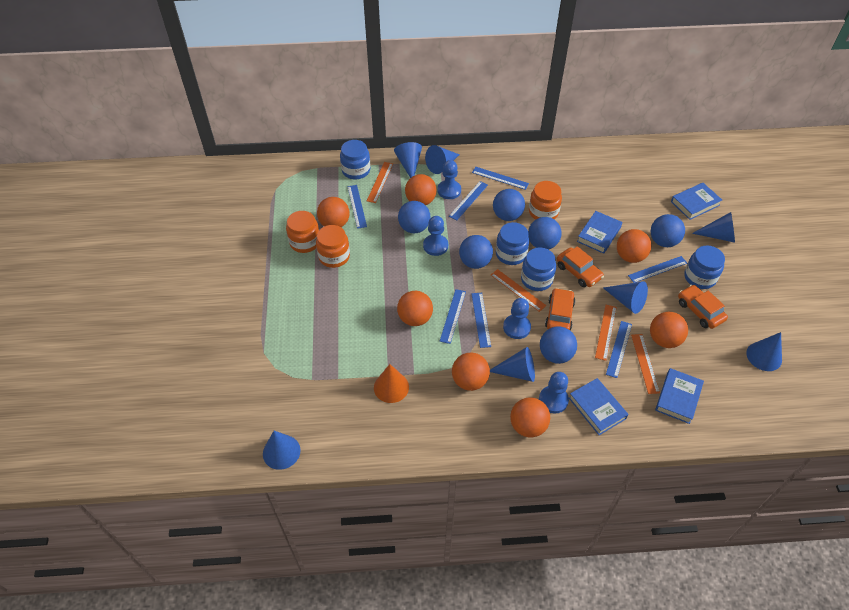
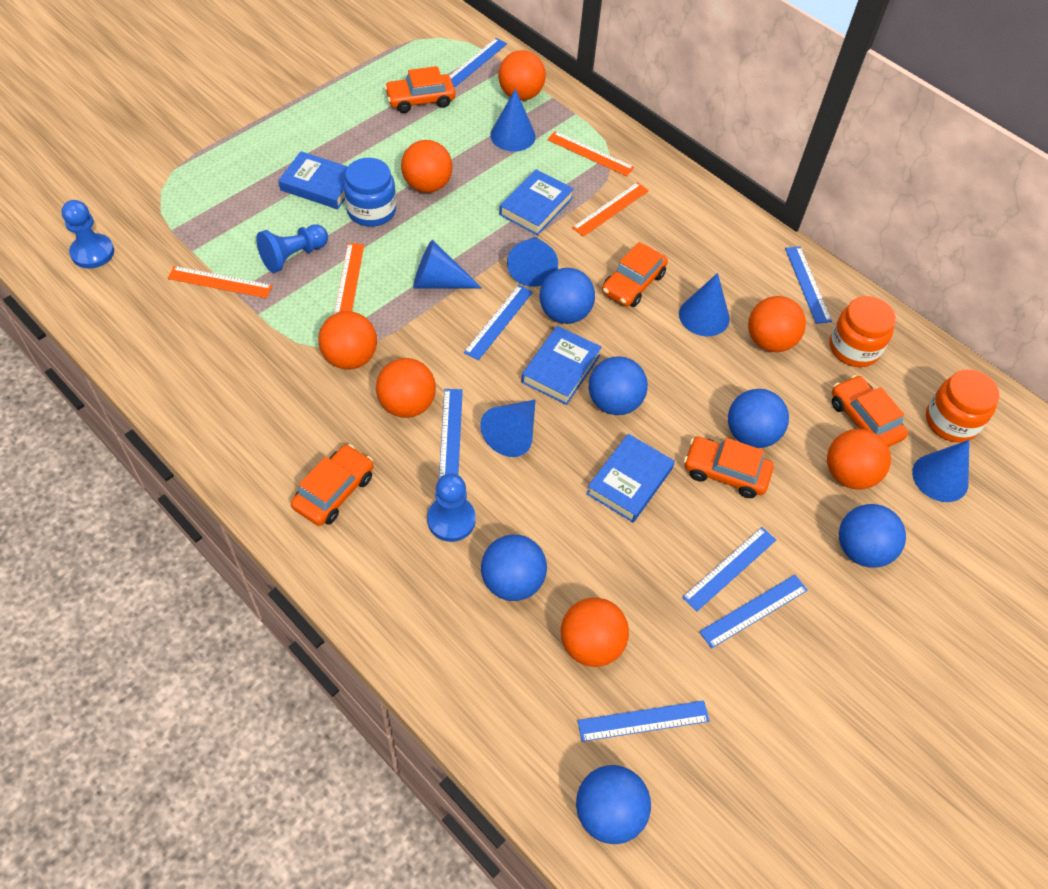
blue cone: 7 -> 6
blue jar: 4 -> 1
blue pawn: 4 -> 3
orange car: 3 -> 5
orange cone: 1 -> 0
orange jar: 3 -> 2

